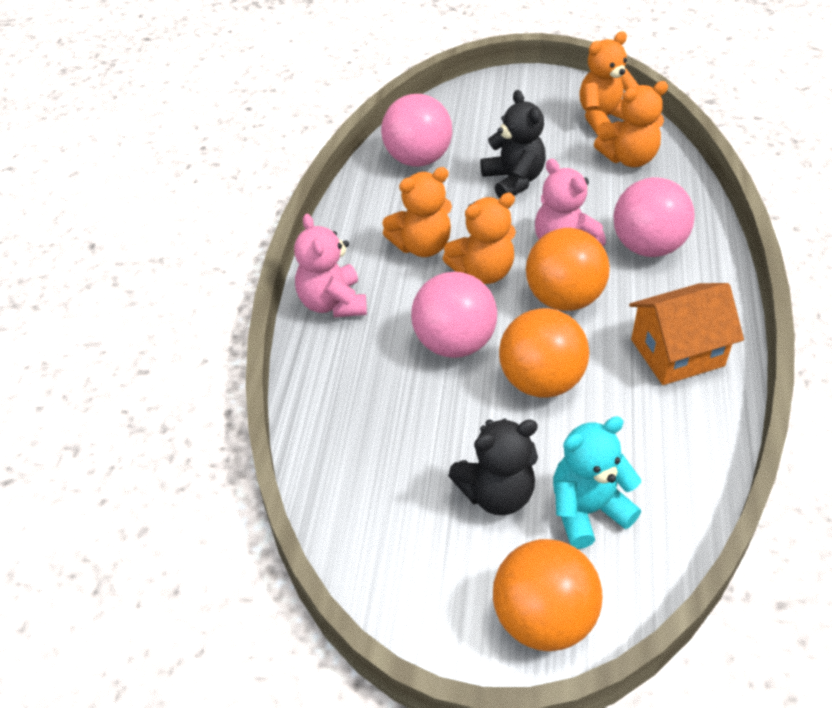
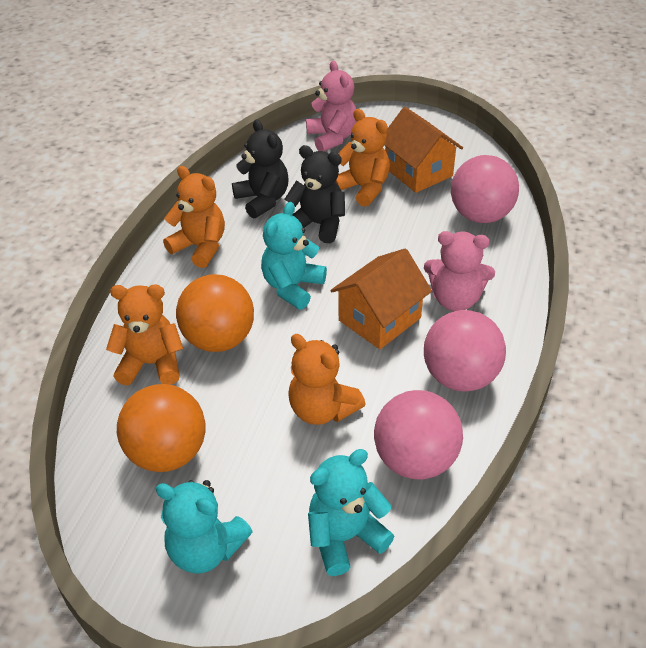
orange ball: 3 -> 2
orange house: 1 -> 2
turquoise teddy bear: 1 -> 3

